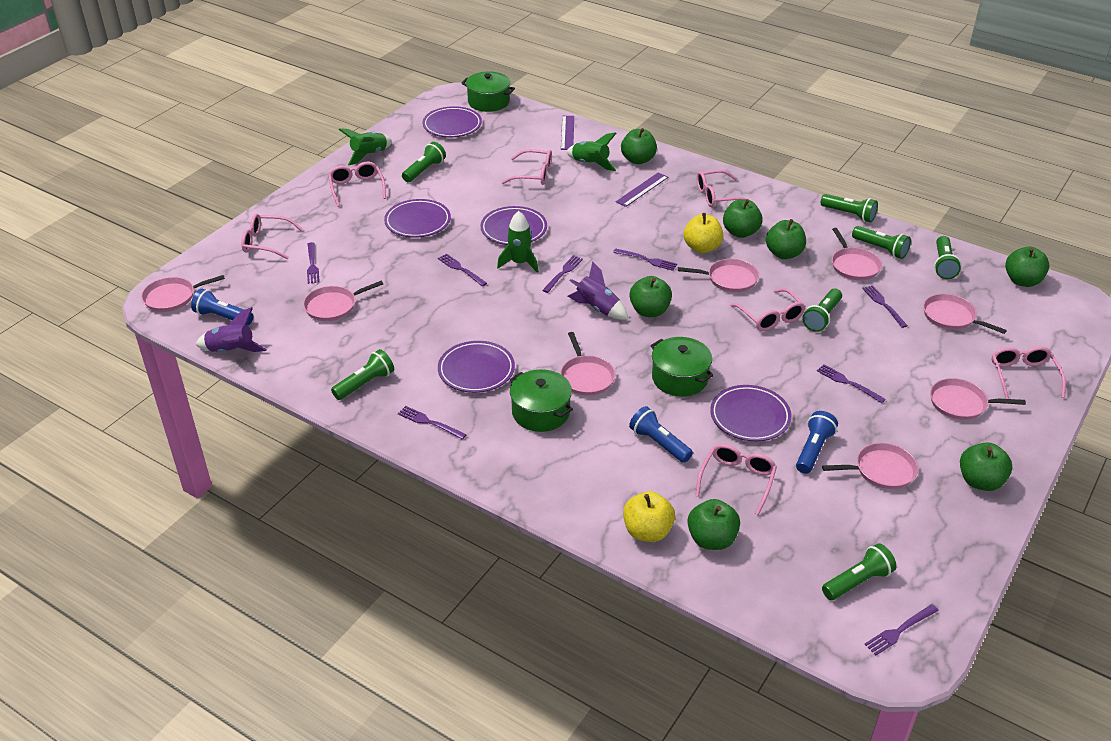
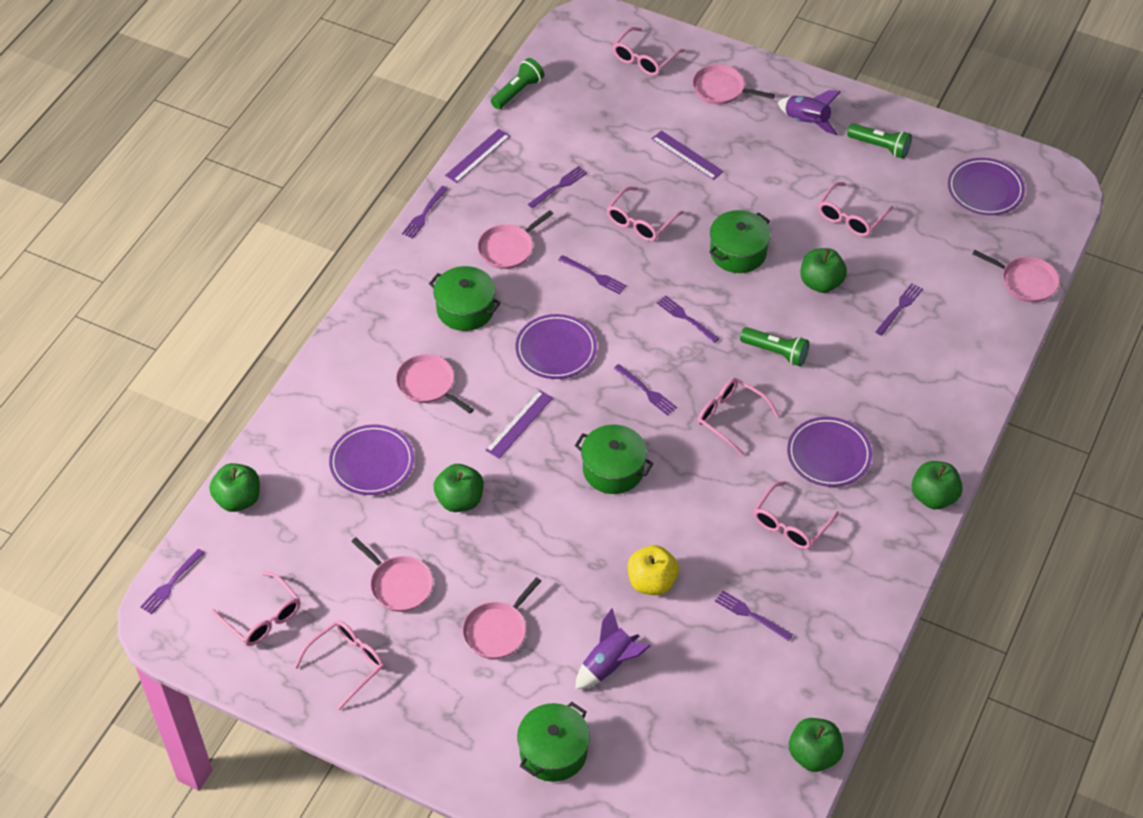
blue flashlight: 3 -> 0
green apple: 7 -> 5
green flashlight: 7 -> 3
green pot: 3 -> 4
green rocket: 3 -> 0
pink pan: 8 -> 6
purple plate: 5 -> 4
purple ruler: 2 -> 3
yellow apple: 2 -> 1

